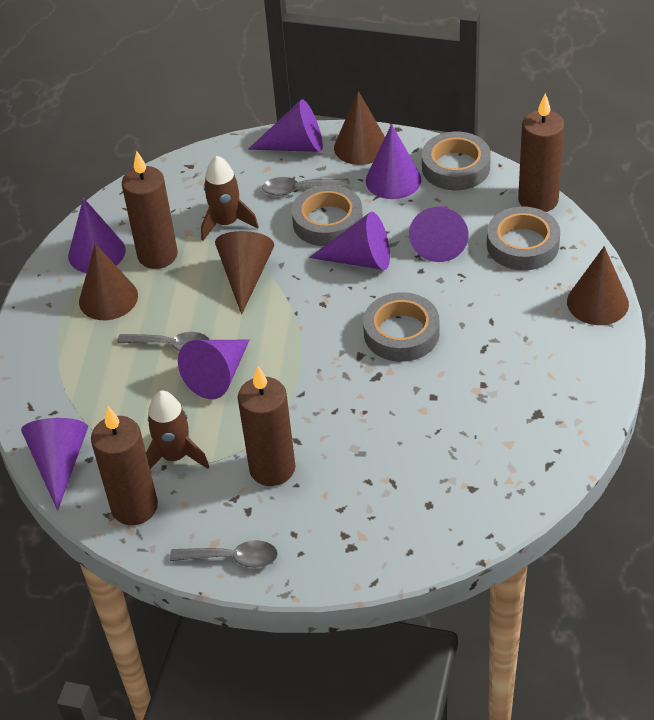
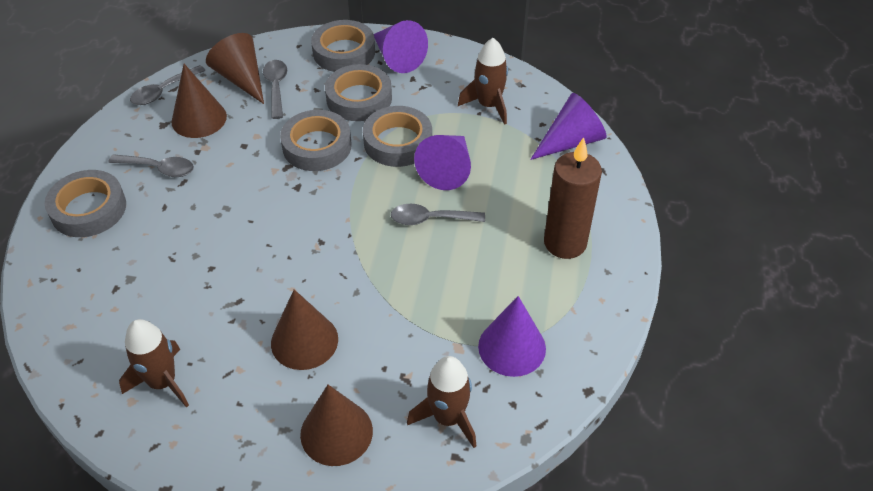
brown candle: 4 -> 1
brown rocket: 2 -> 3
grey spoon: 3 -> 4
grey tape: 4 -> 5
purple cone: 7 -> 4

